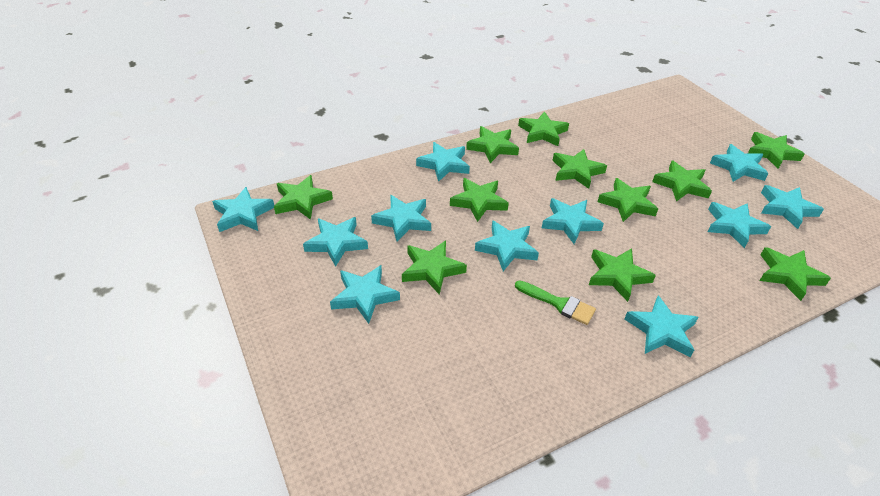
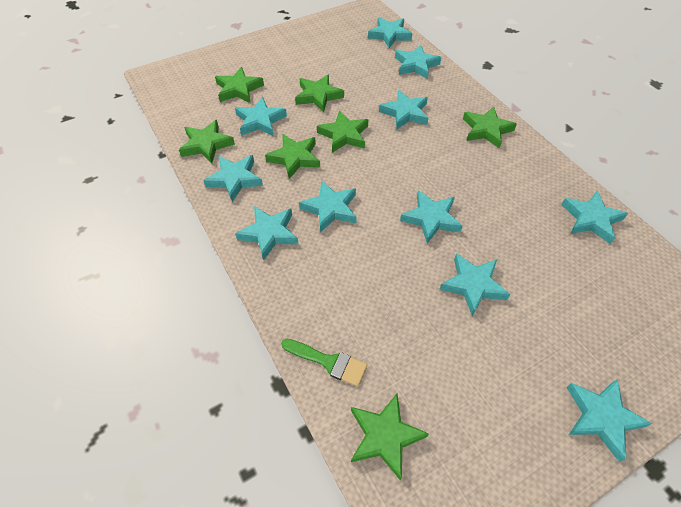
green star: 11 -> 7

